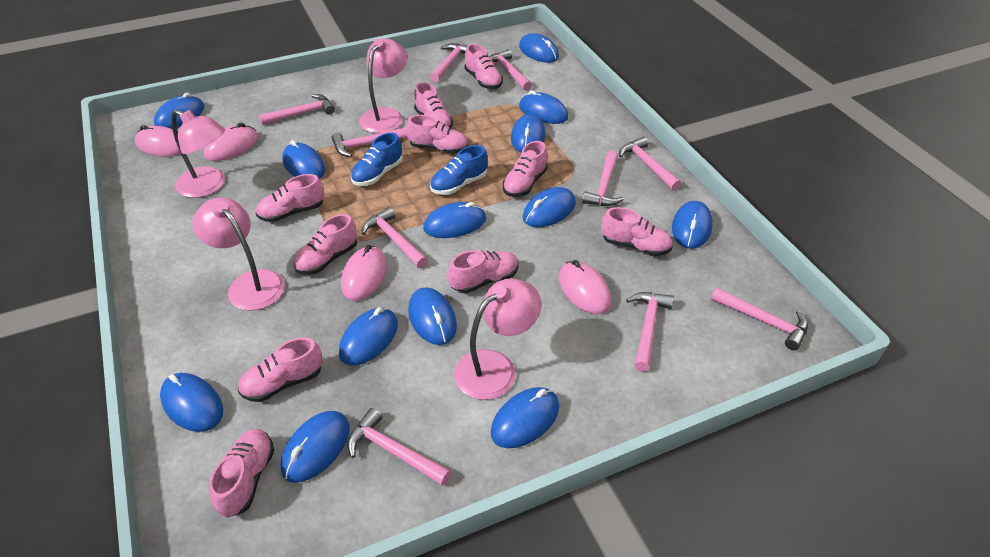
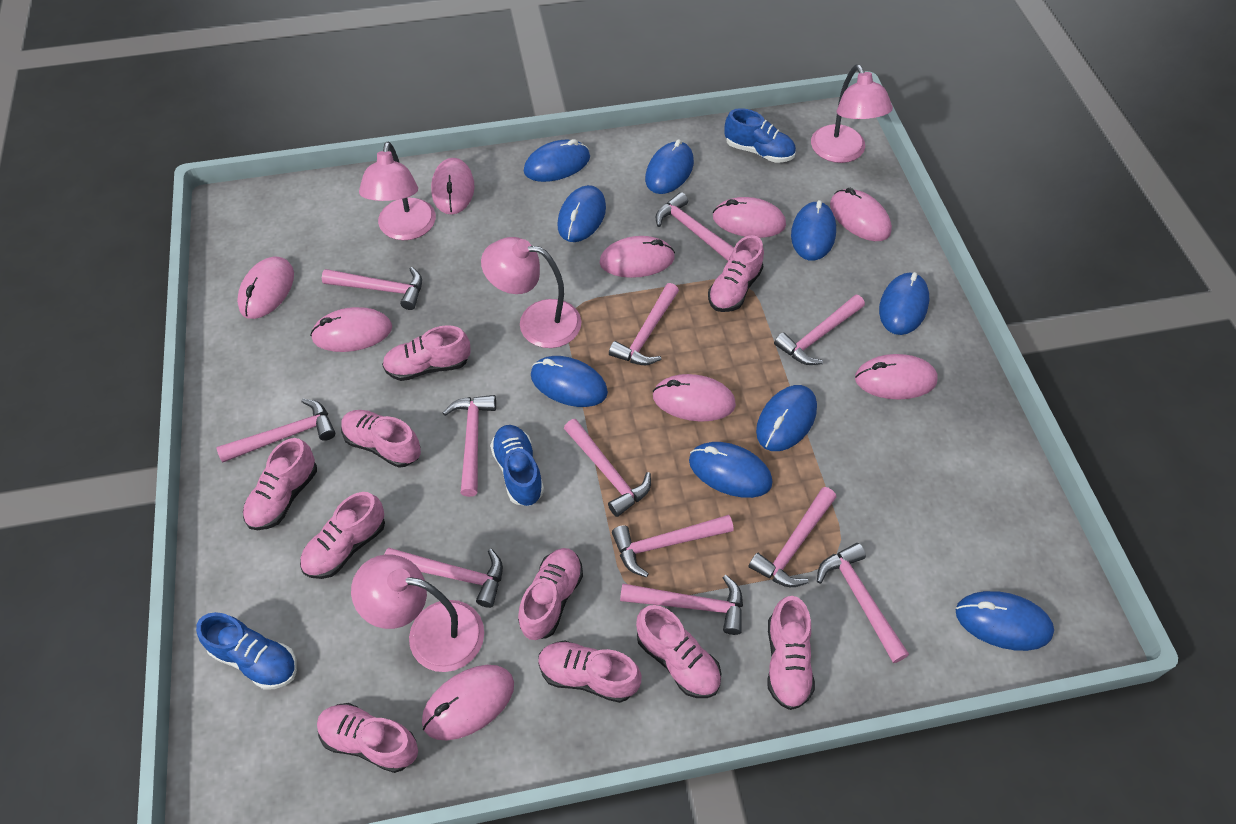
blue mouse: 13 -> 9
blue shoe: 2 -> 3
pink hammer: 10 -> 12
pink mouse: 4 -> 9

